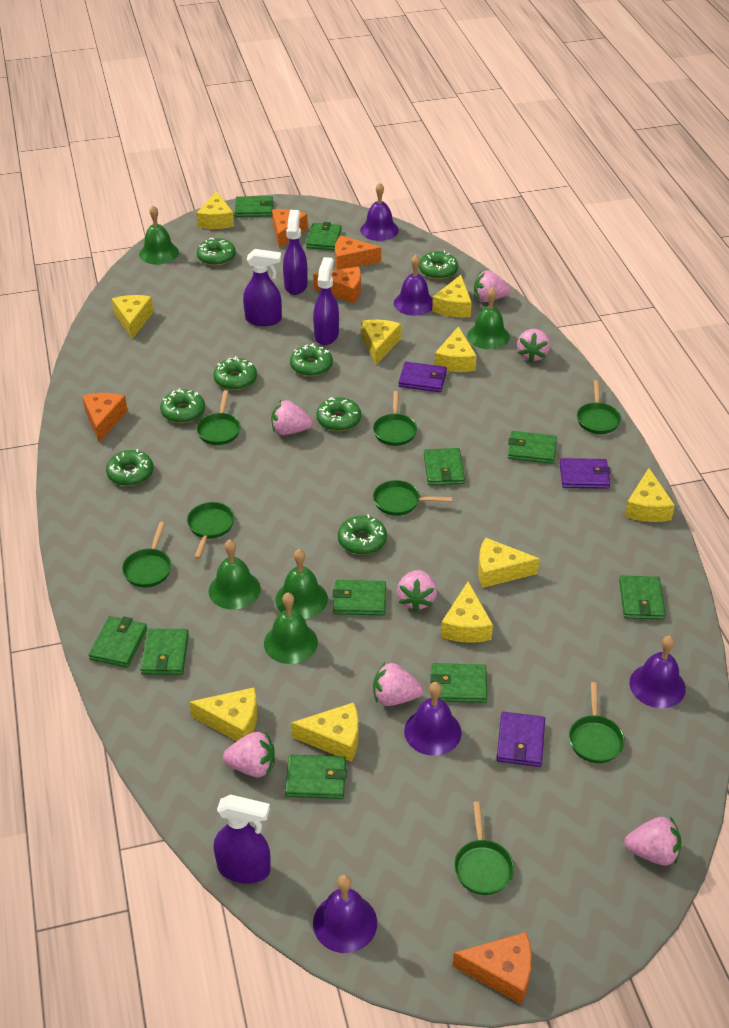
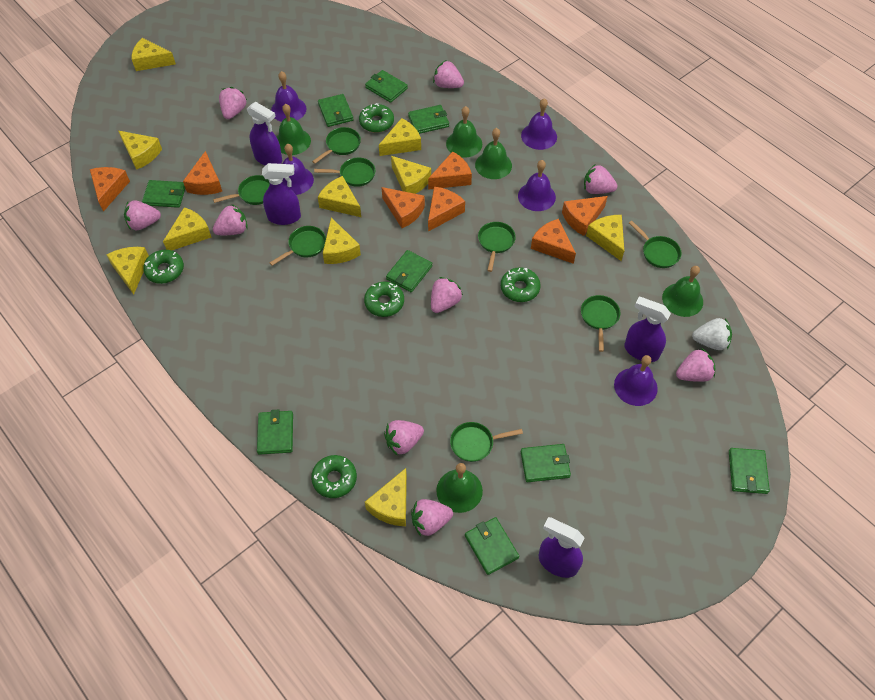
green donut: 8 -> 5
green wallet: 10 -> 9
orange cheese: 5 -> 7
pink strawberry: 7 -> 9
purple wallet: 3 -> 0
white strawberry: 0 -> 1

